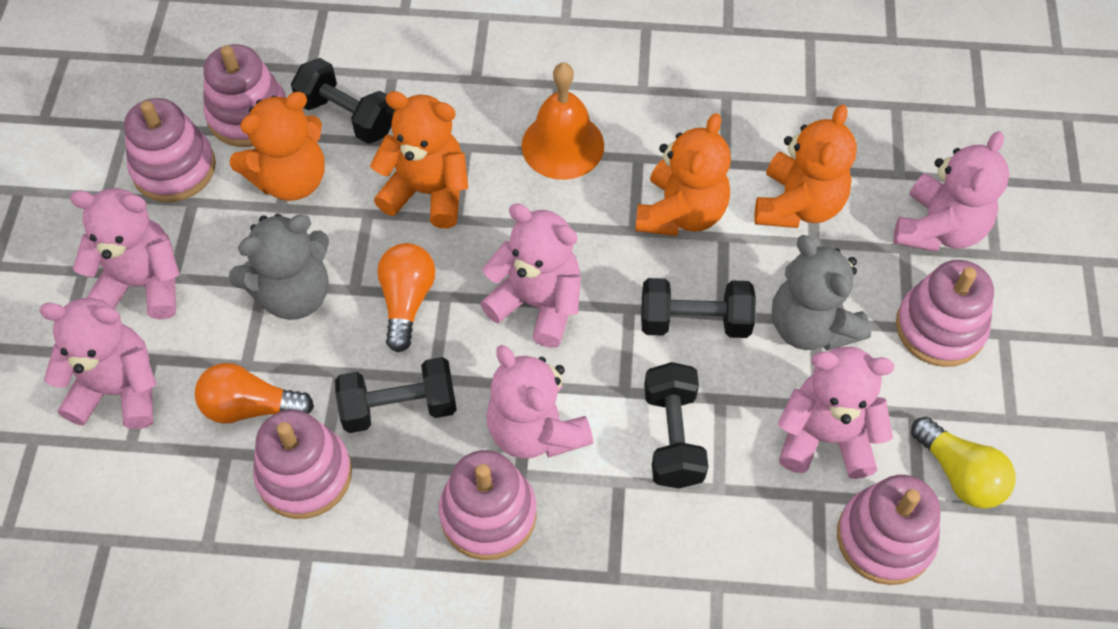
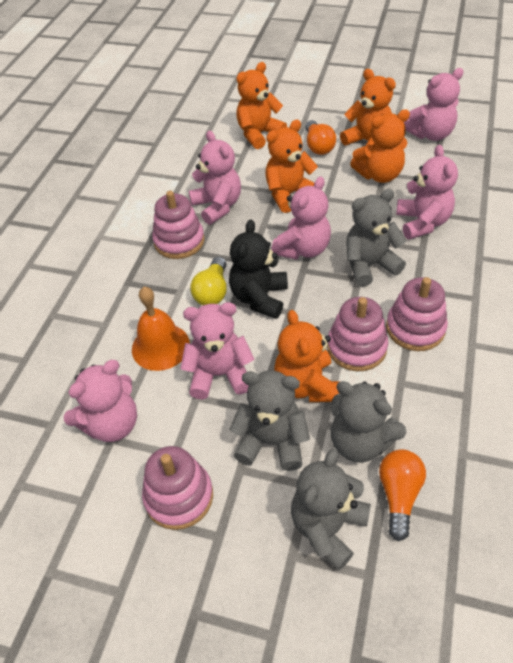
black dumbbell: 4 -> 0
black teddy bear: 0 -> 1
grey teddy bear: 2 -> 4
orange teddy bear: 4 -> 5
pink stacking toy: 6 -> 4

